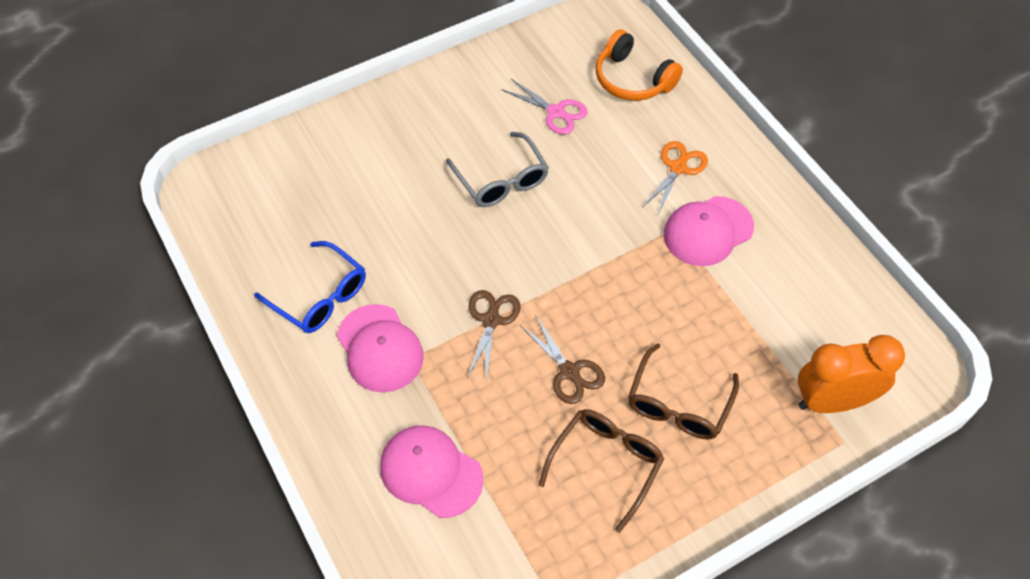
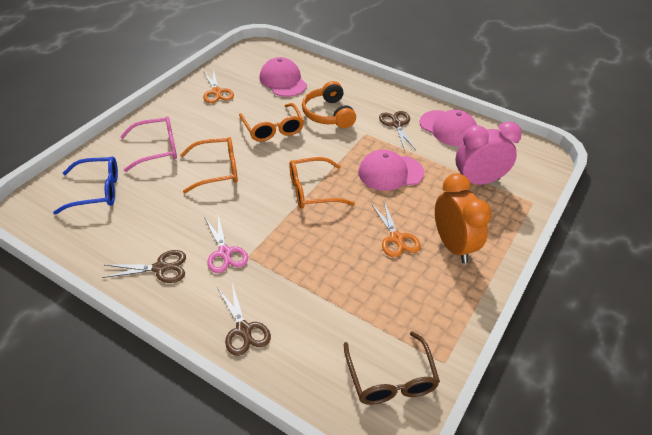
brown glasses: 2 -> 1
brown scissors: 2 -> 3
grey glasses: 1 -> 0
orange glasses: 0 -> 3
orange scissors: 1 -> 2
pink clock: 0 -> 1
pink glasses: 0 -> 1

